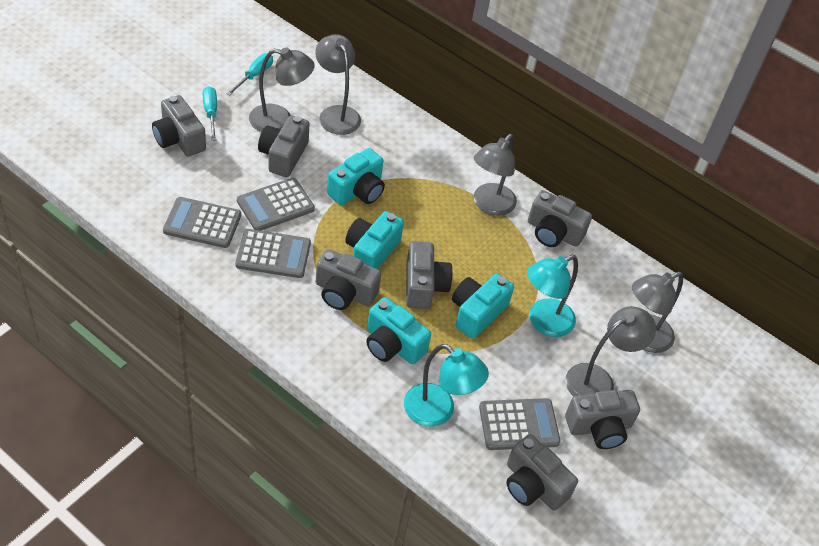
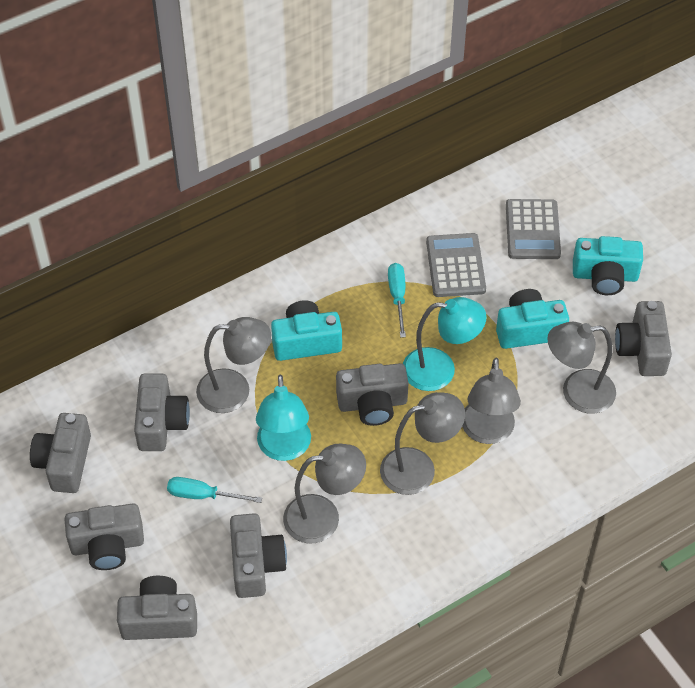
grey calculator: 4 -> 2
turquoise camera: 4 -> 3

